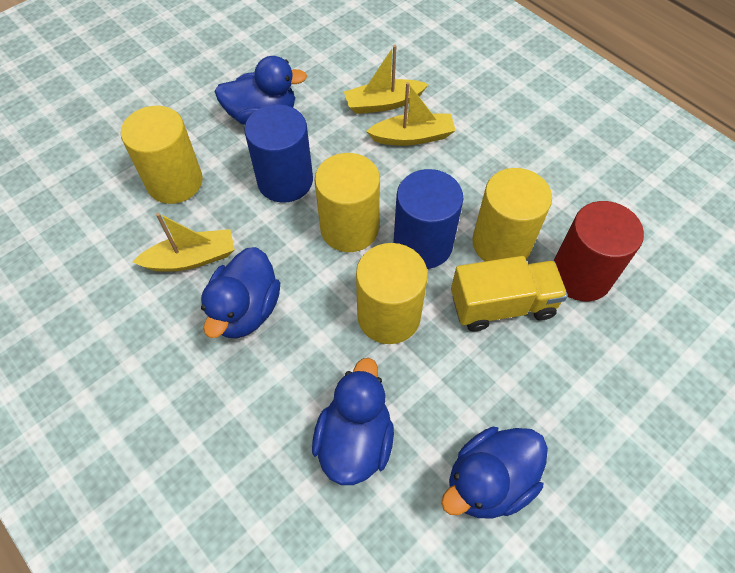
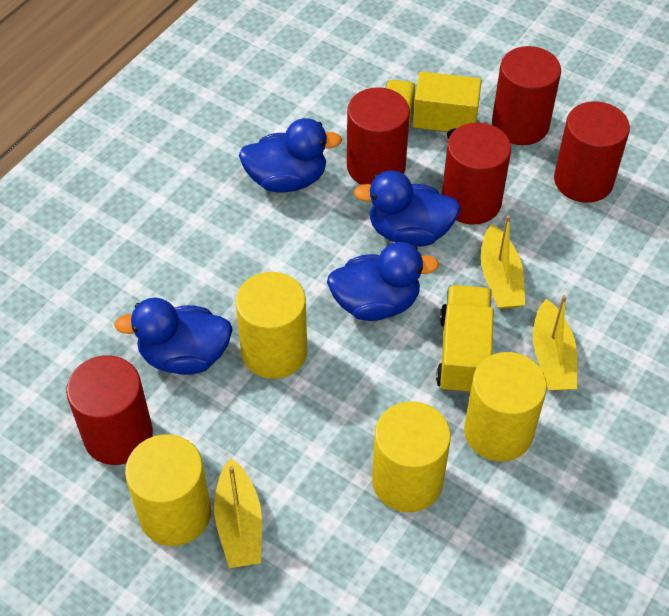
blue cylinder: 2 -> 0
red cylinder: 1 -> 5
yellow truck: 1 -> 2

